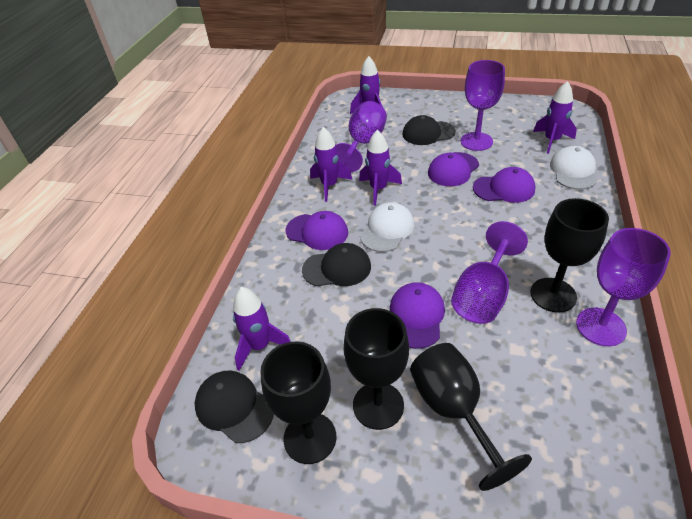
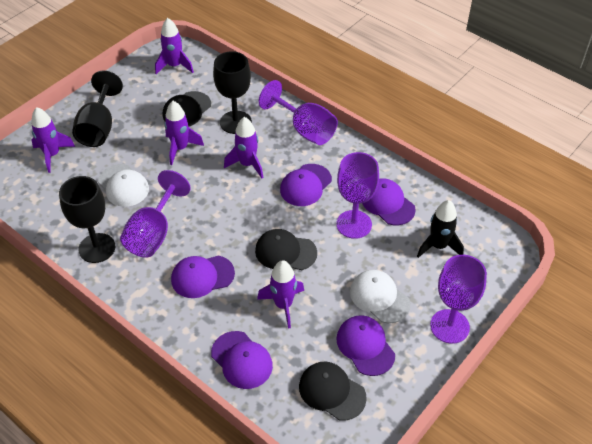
black goblet: 4 -> 3
black rocket: 0 -> 1
purple cap: 4 -> 5

